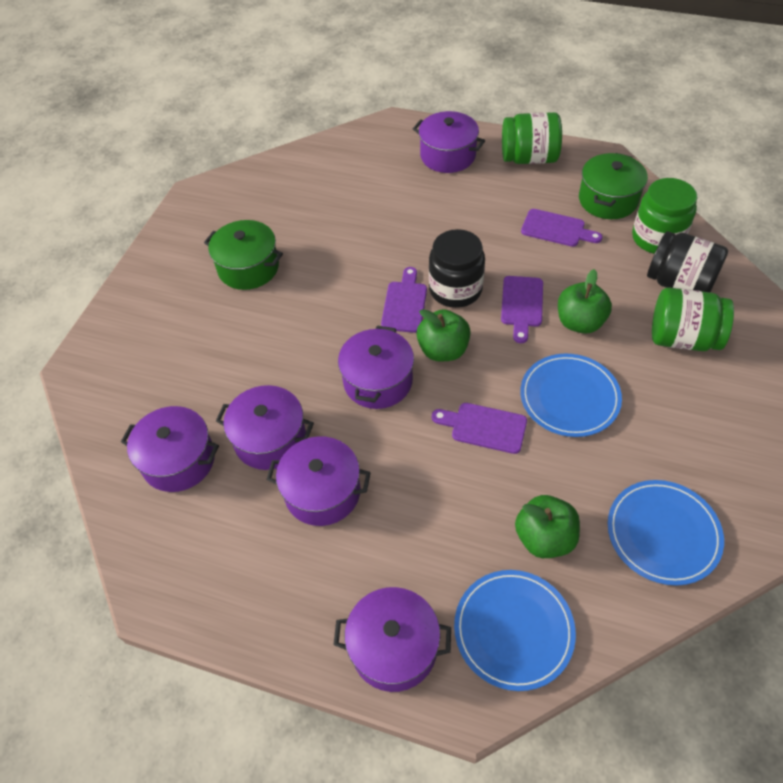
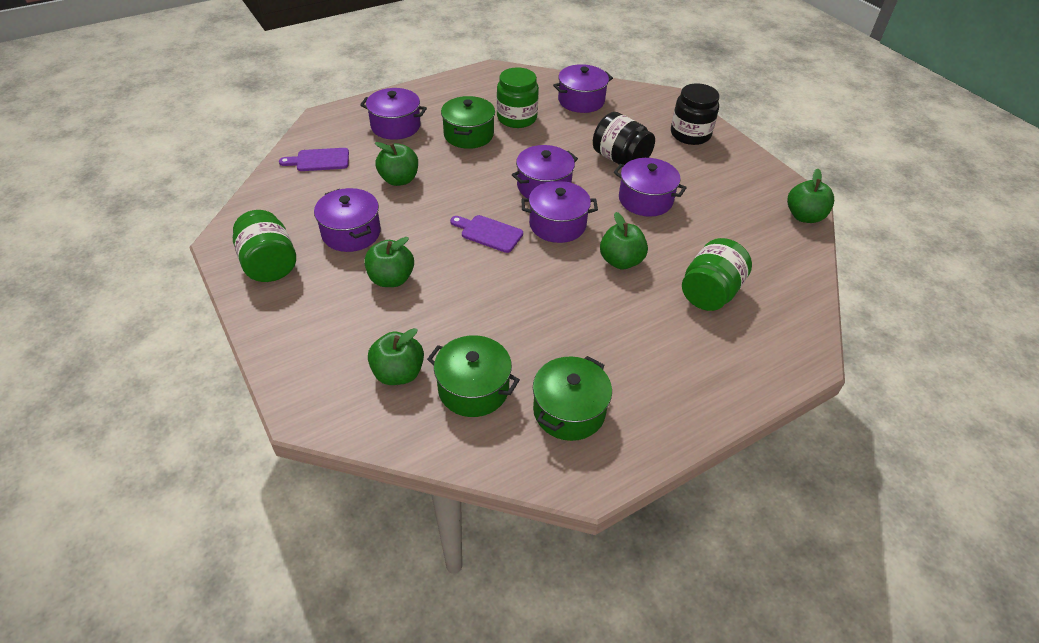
blue plate: 3 -> 0
green apple: 3 -> 5
green pot: 2 -> 3
purple cutting board: 4 -> 2

